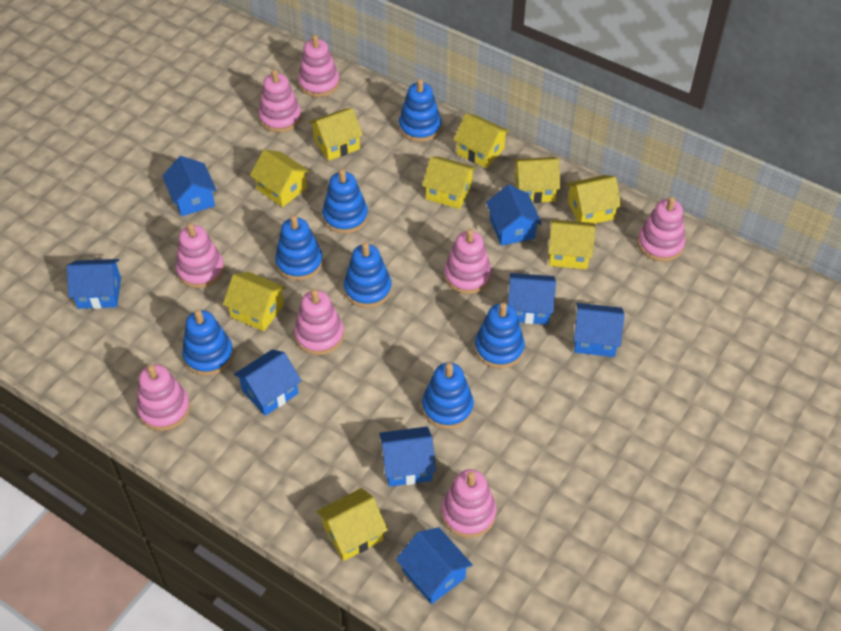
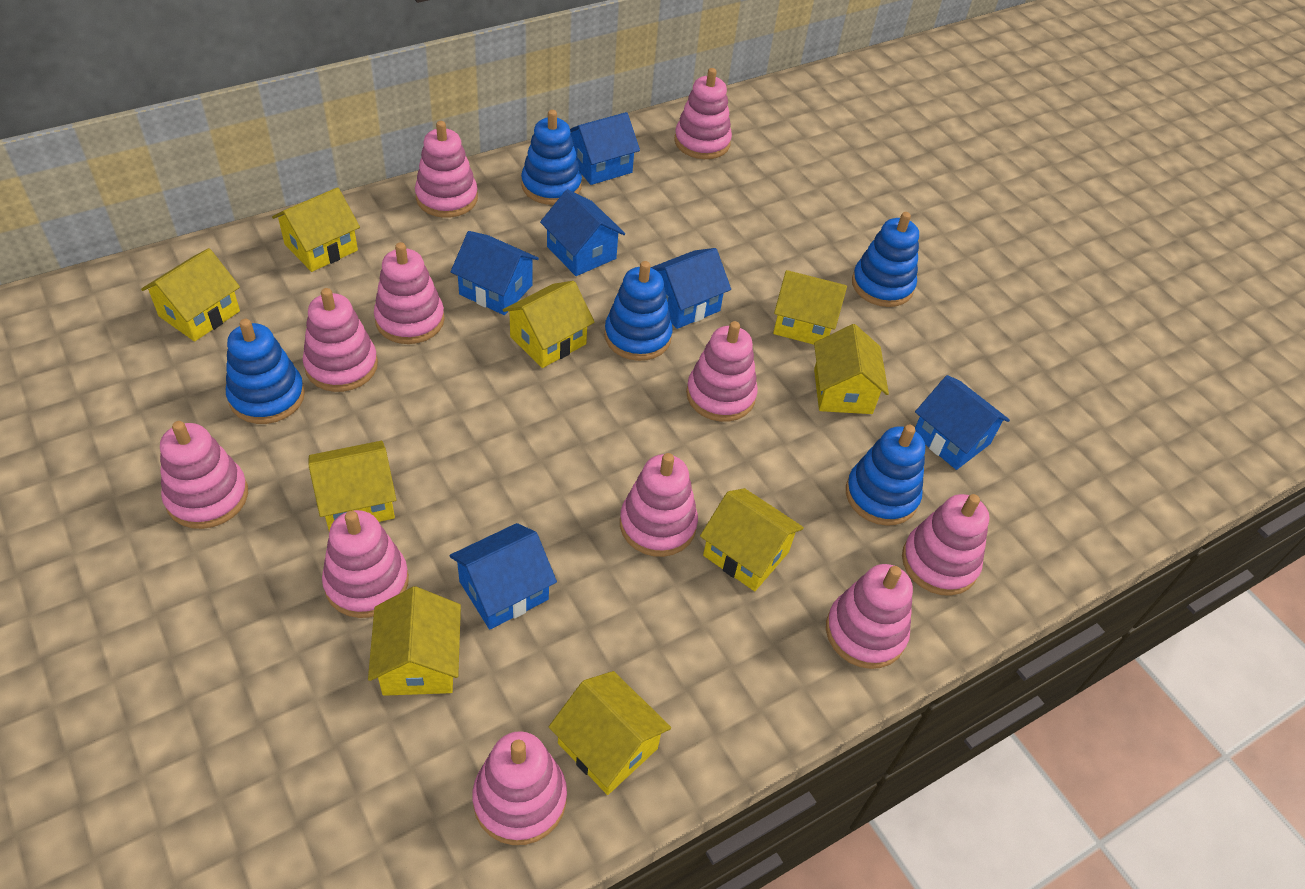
blue house: 8 -> 6
blue stacking toy: 7 -> 5
pink stacking toy: 8 -> 11

